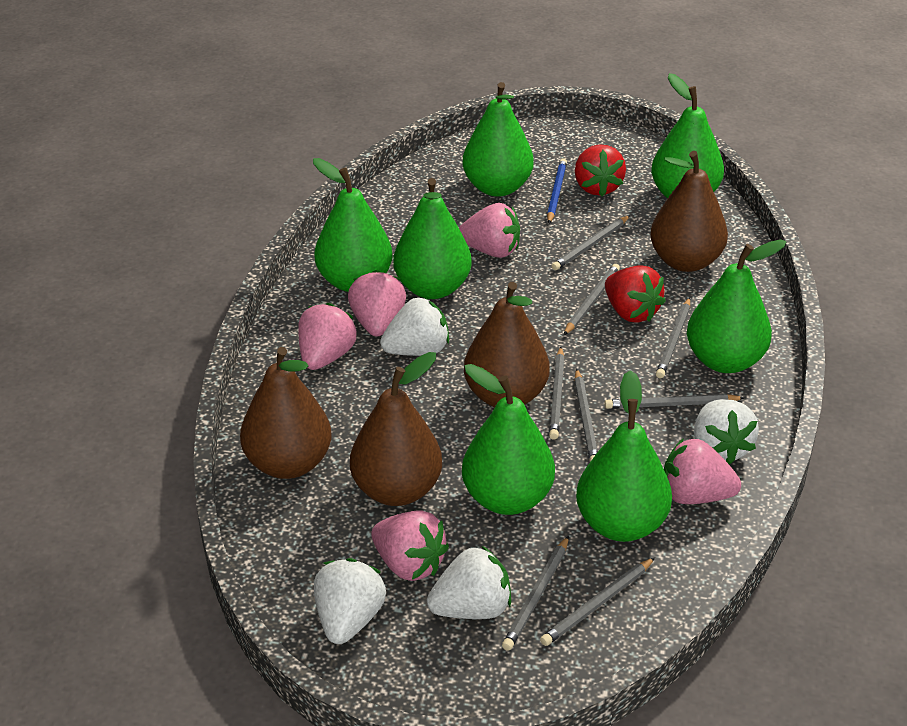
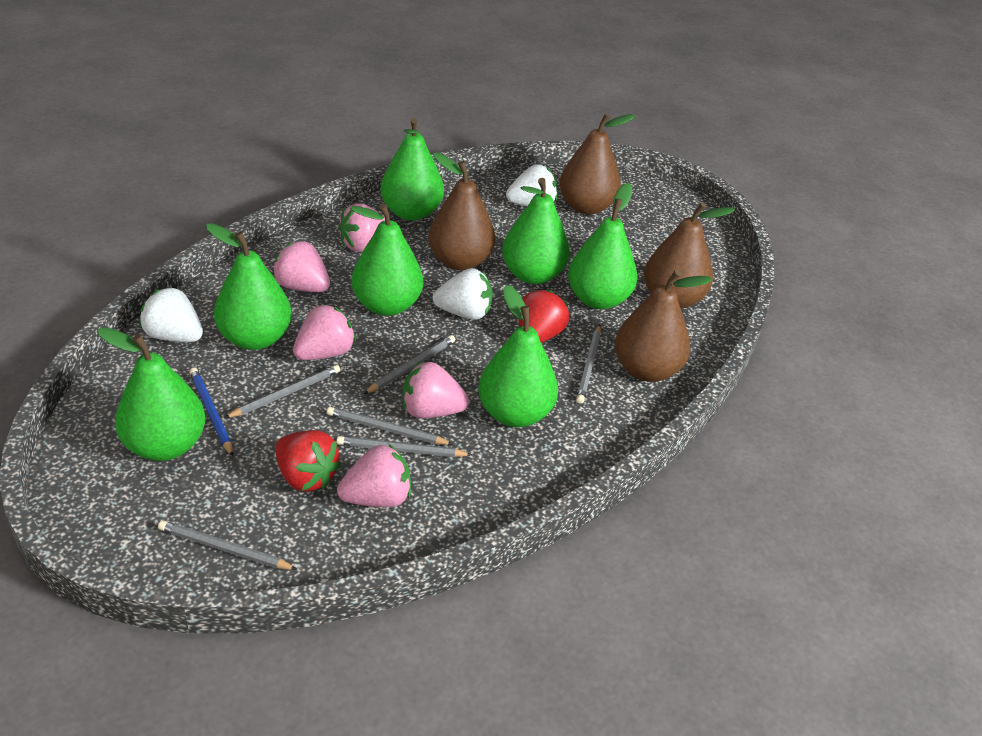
grey pencil: 8 -> 6
white strawberry: 4 -> 3

